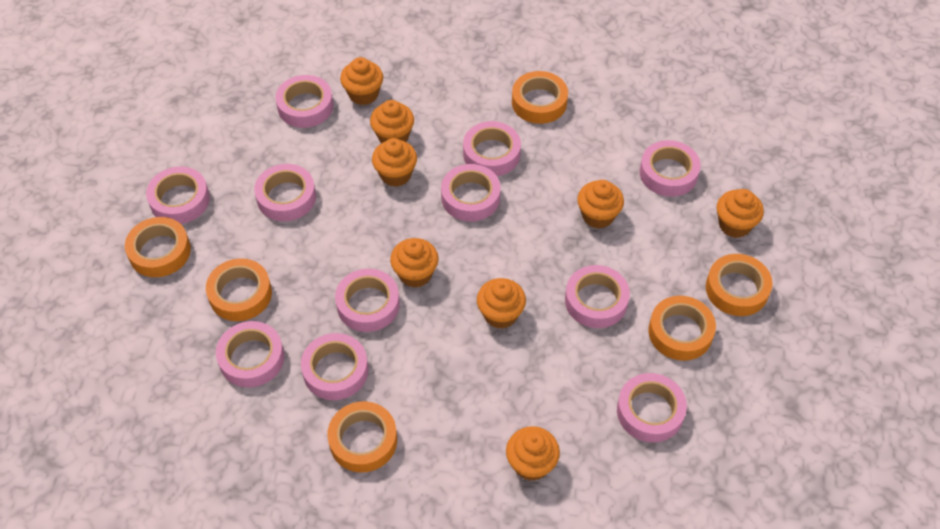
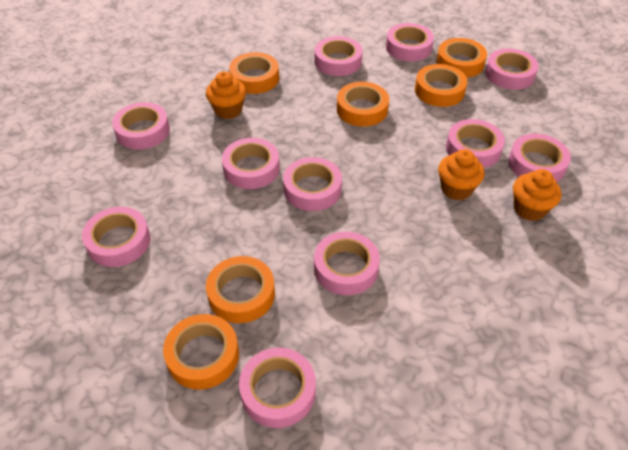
orange cupcake: 8 -> 3

